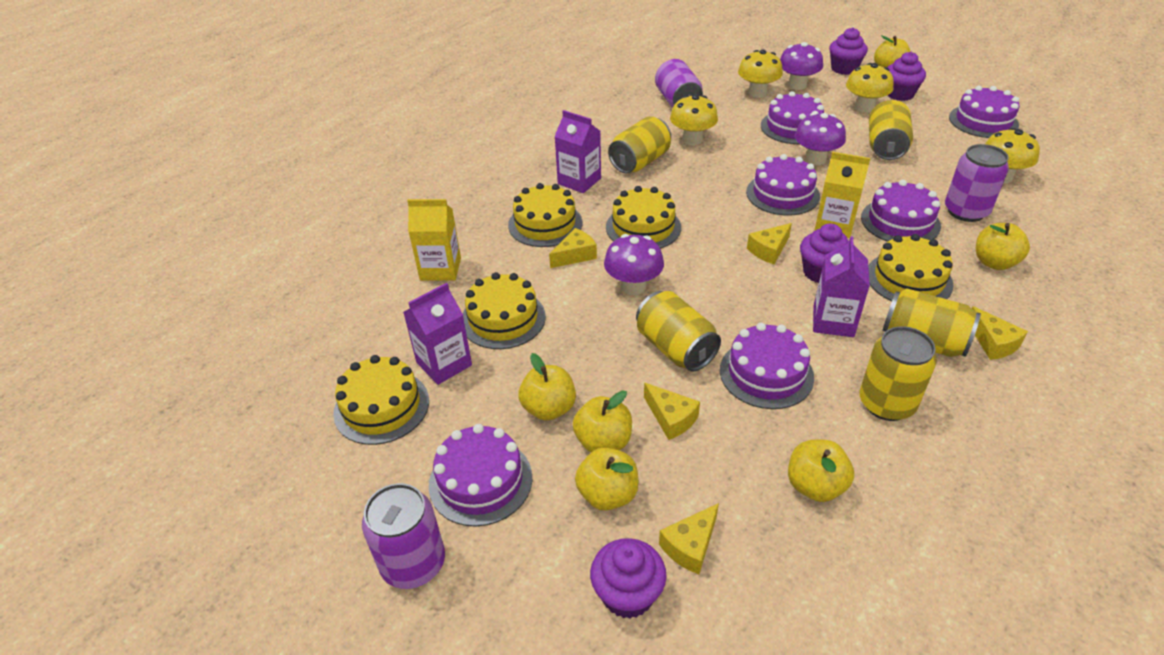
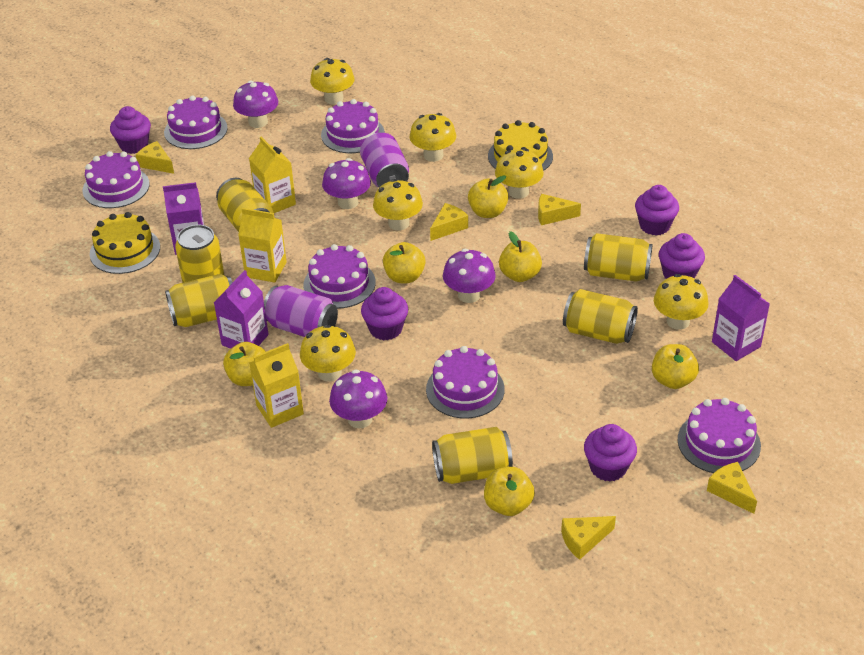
purple can: 3 -> 2
purple cupcake: 4 -> 5
purple mushroom: 3 -> 4
yellow cake: 5 -> 2
yellow can: 5 -> 6
yellow carton: 2 -> 3
yellow mushroom: 4 -> 6

